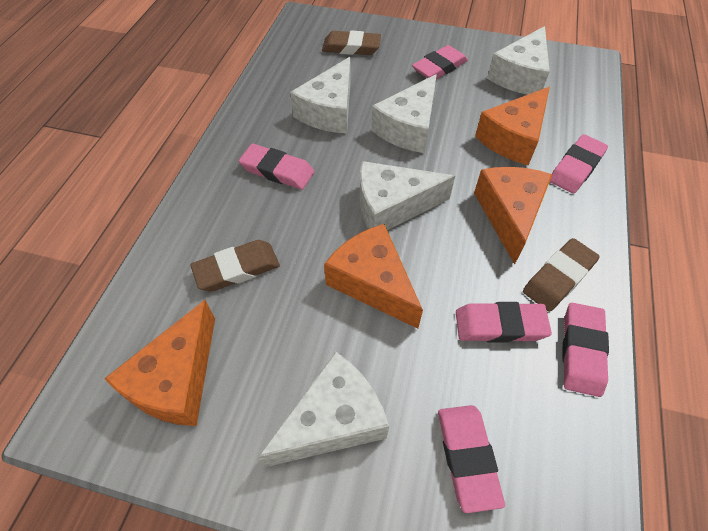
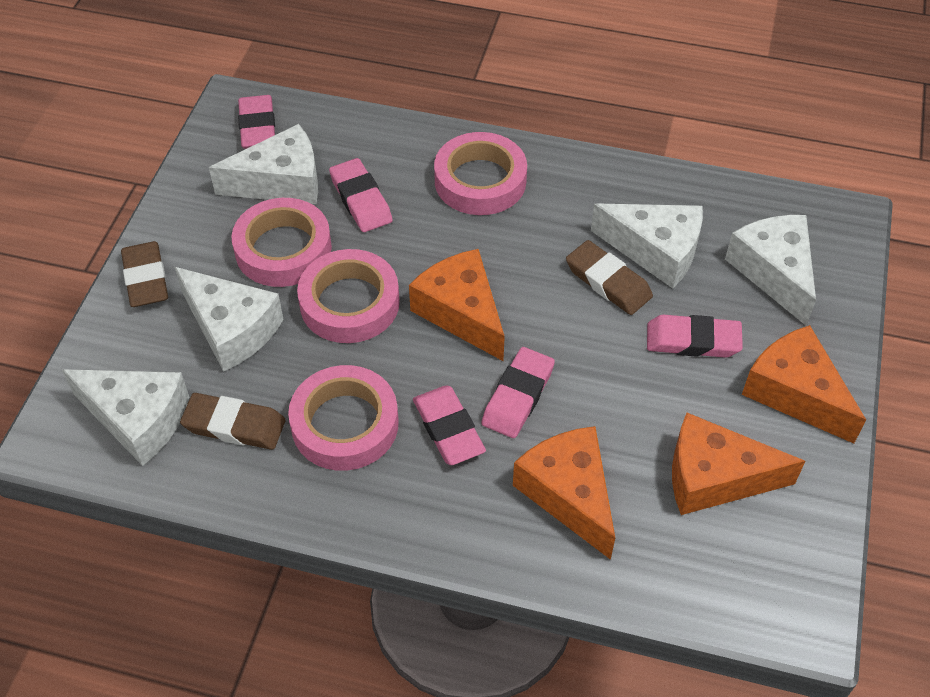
pink eraser: 6 -> 5
pink tape: 0 -> 4

